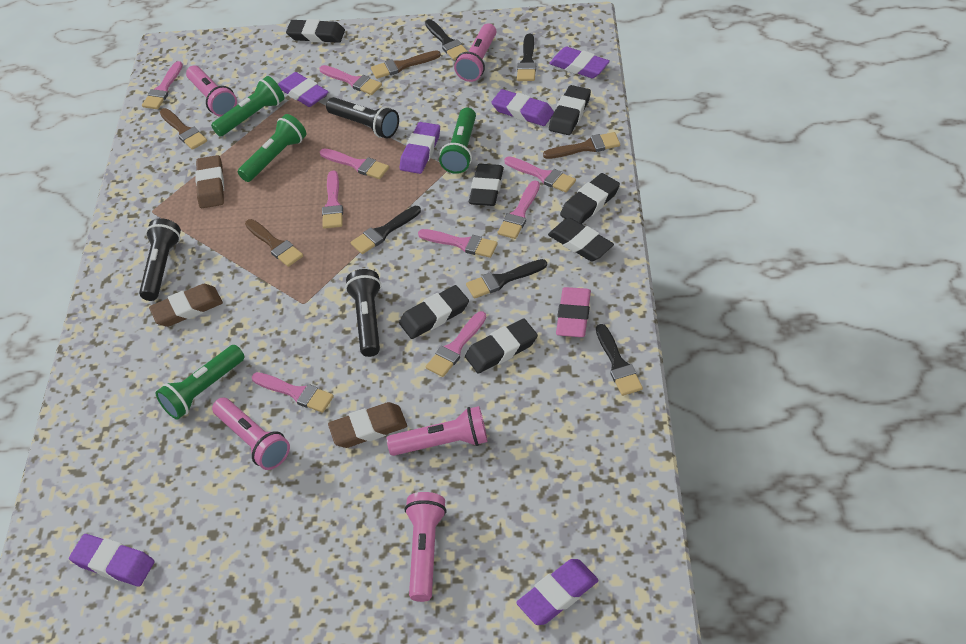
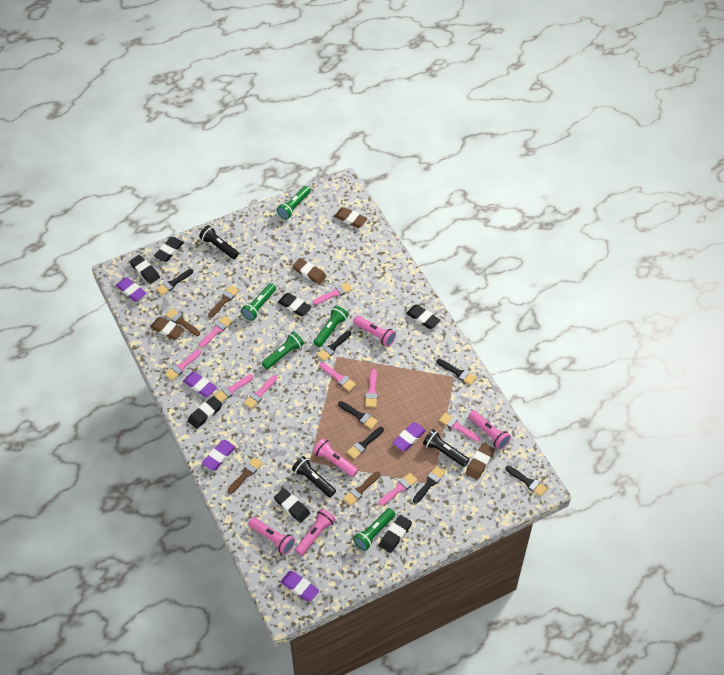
black brush: 5 -> 7
brown eraser: 3 -> 4
green flashlight: 4 -> 5
pink eraser: 1 -> 0
purple eraser: 6 -> 5

